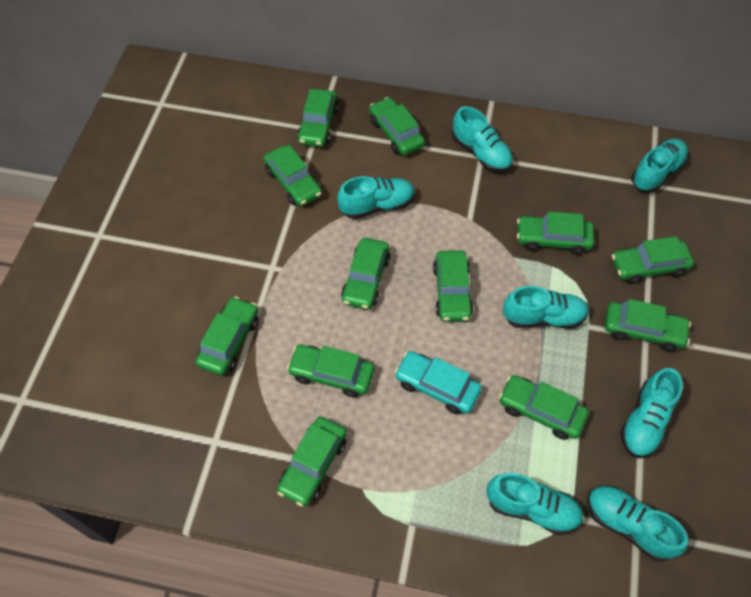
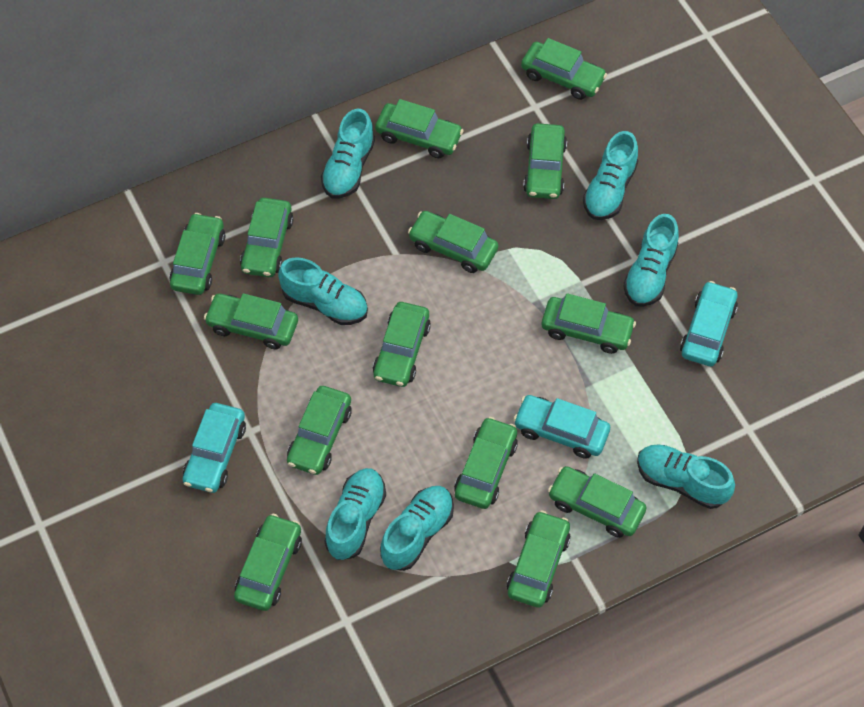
green car: 12 -> 14
turquoise car: 1 -> 3

